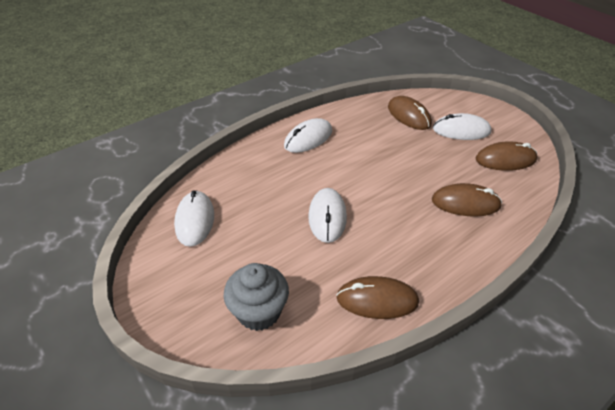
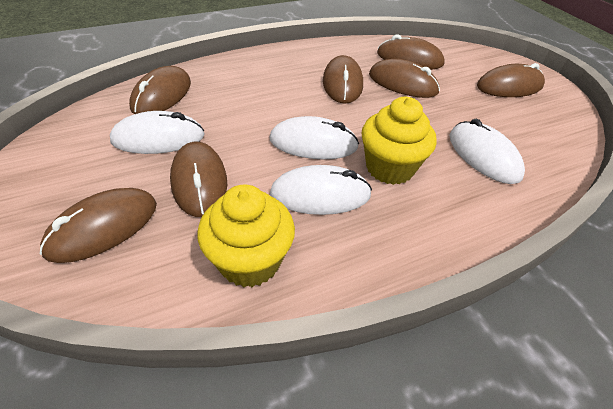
brown mouse: 4 -> 7
grey cupcake: 1 -> 0
yellow cupcake: 0 -> 2

